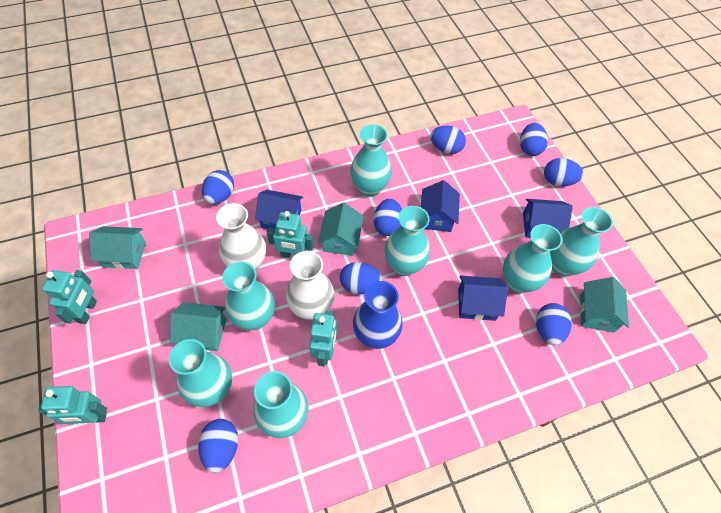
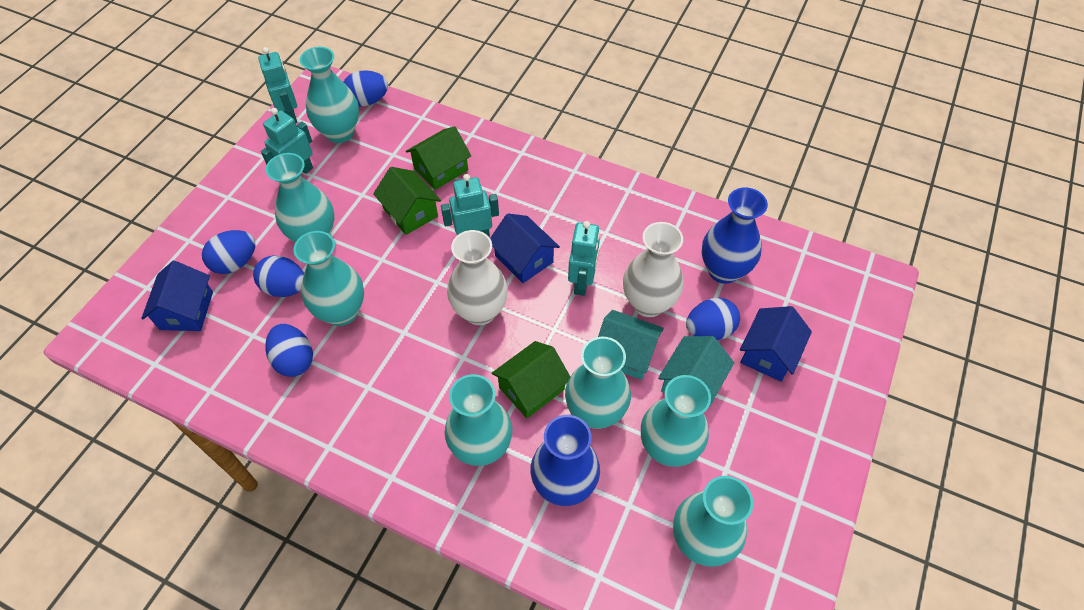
blue egg: 8 -> 5
blue house: 4 -> 3
blue vase: 1 -> 2
green house: 0 -> 3
turquoise house: 4 -> 2

